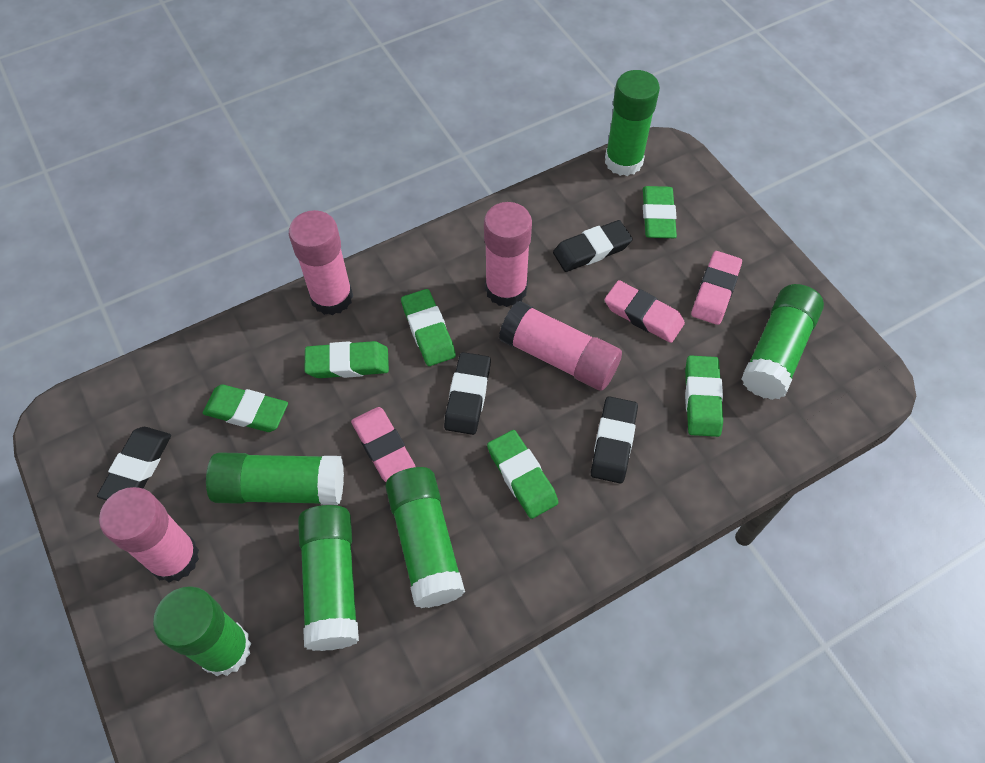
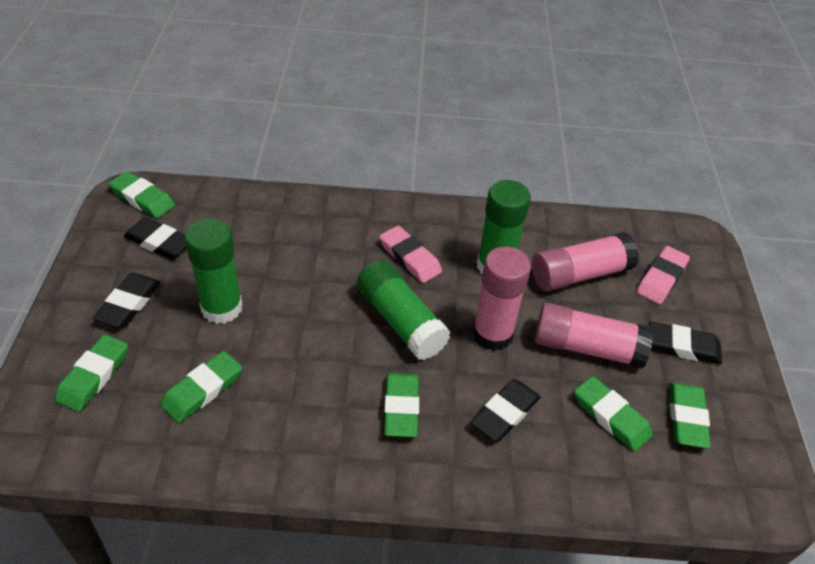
green glue stick: 6 -> 3
pink eraser: 3 -> 2
pink glue stick: 4 -> 3

